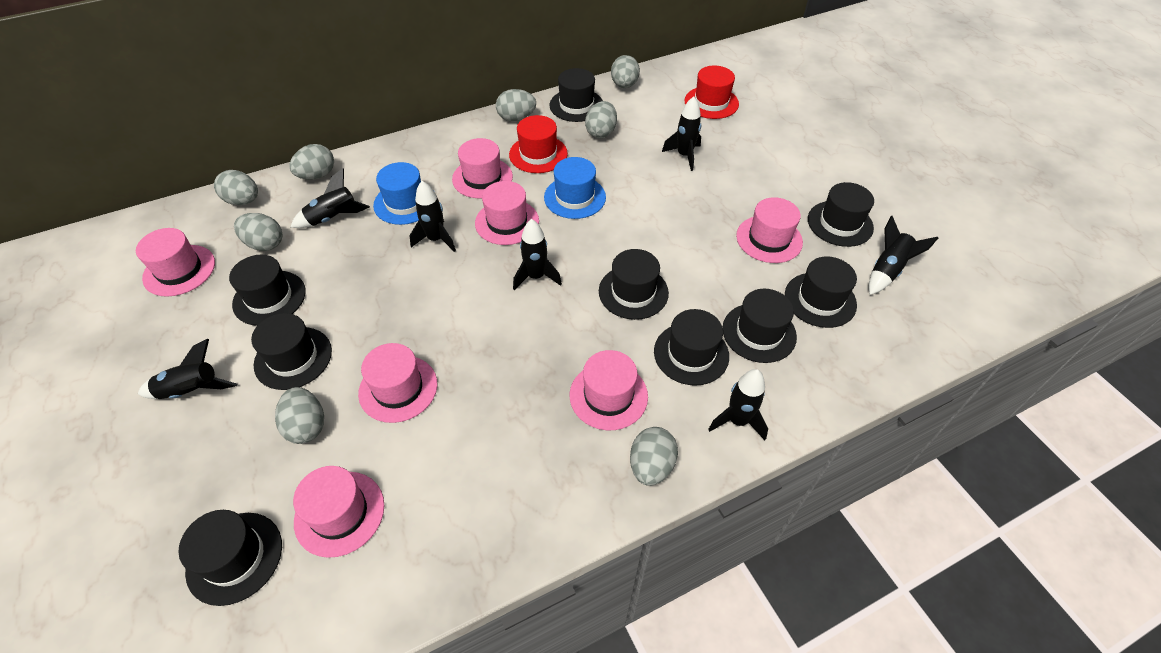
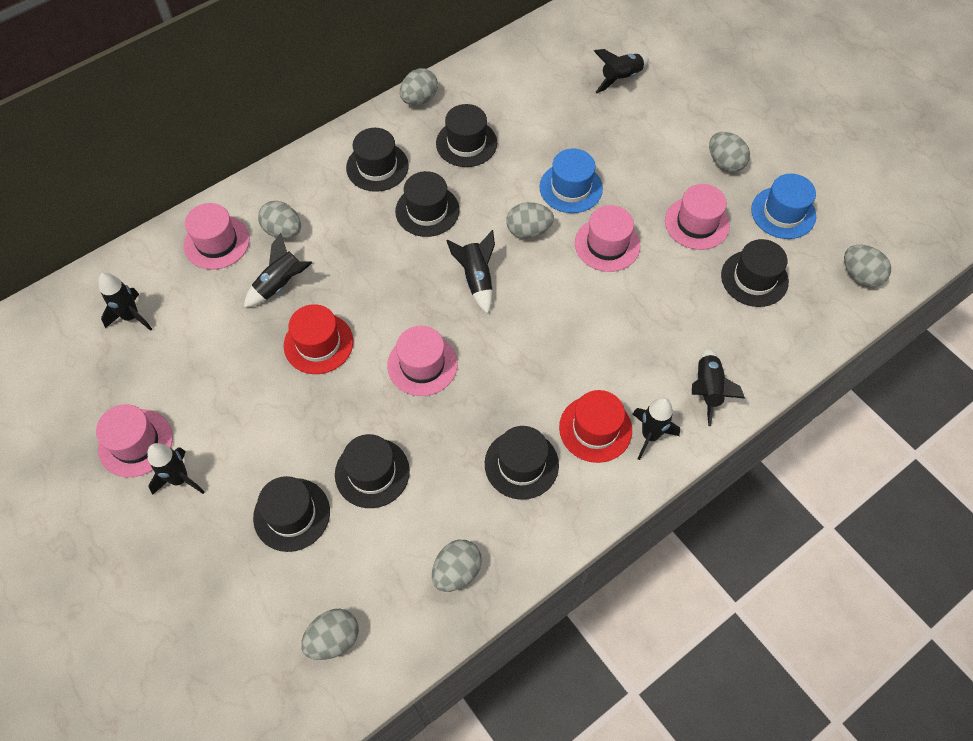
black hat: 9 -> 7
grey egg: 8 -> 7
pink hat: 7 -> 5

